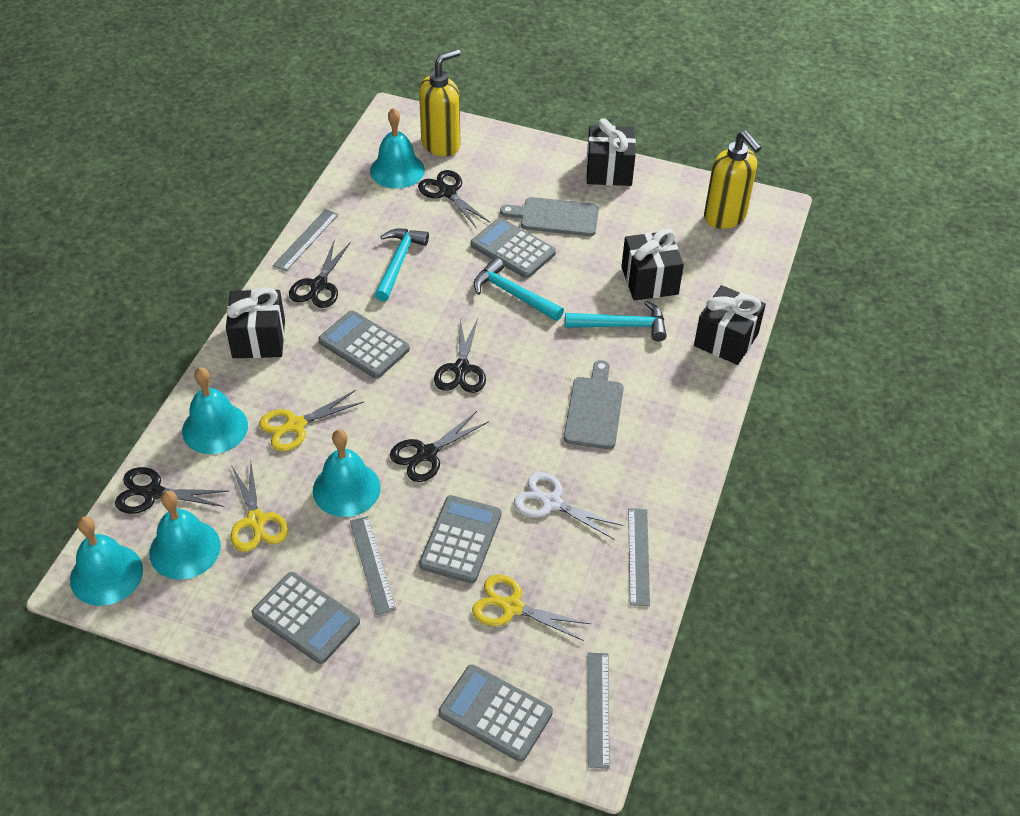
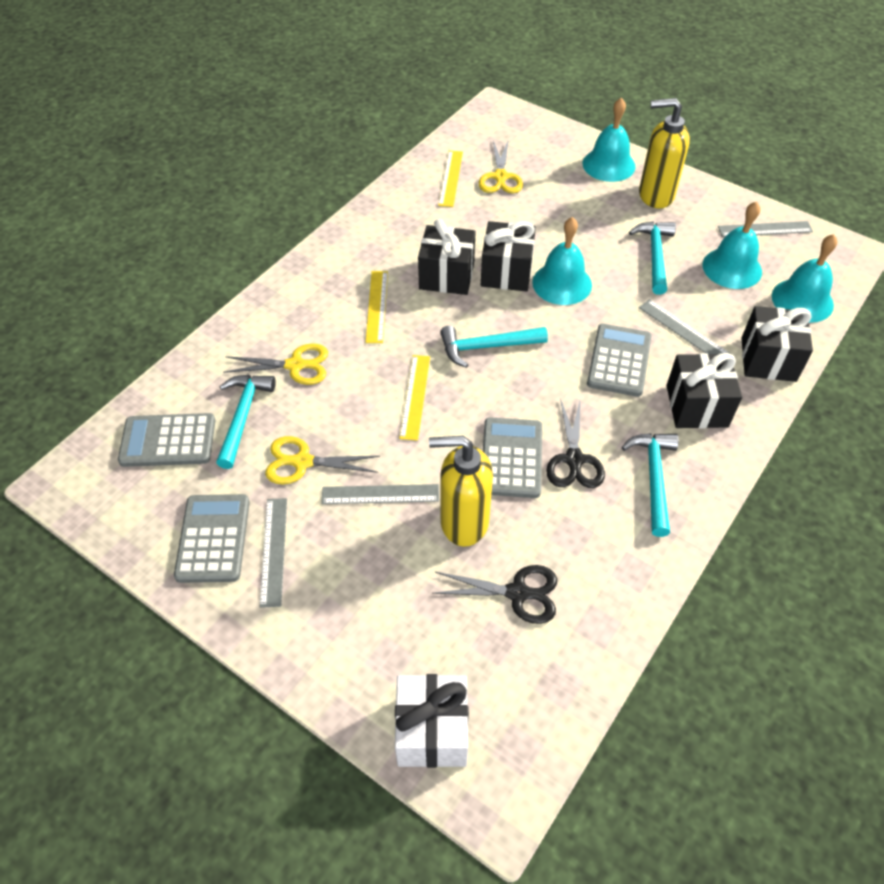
black scissors: 5 -> 2
grey calculator: 5 -> 4
grey cutting board: 2 -> 0
turquoise bell: 5 -> 4
turquoise hammer: 3 -> 4
white gift: 0 -> 1
white scissors: 1 -> 0
yellow ruler: 0 -> 3

